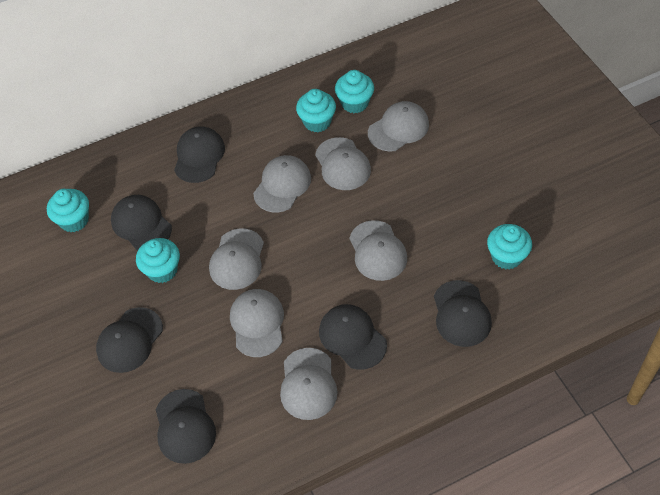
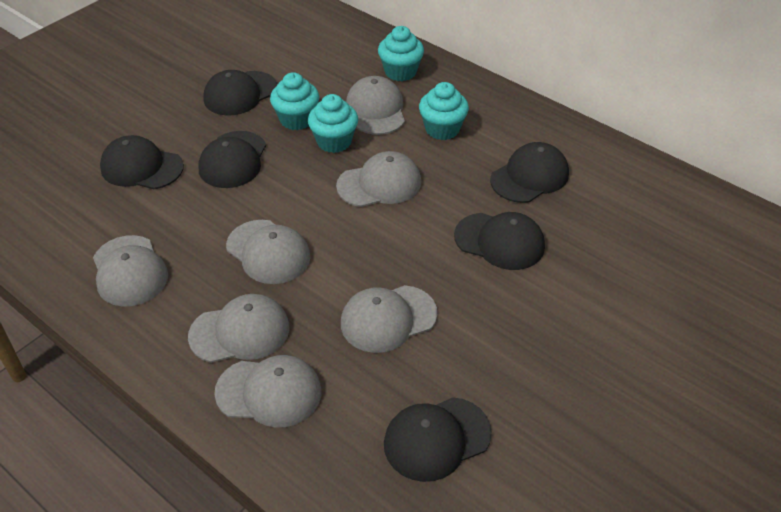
turquoise cupcake: 5 -> 4

